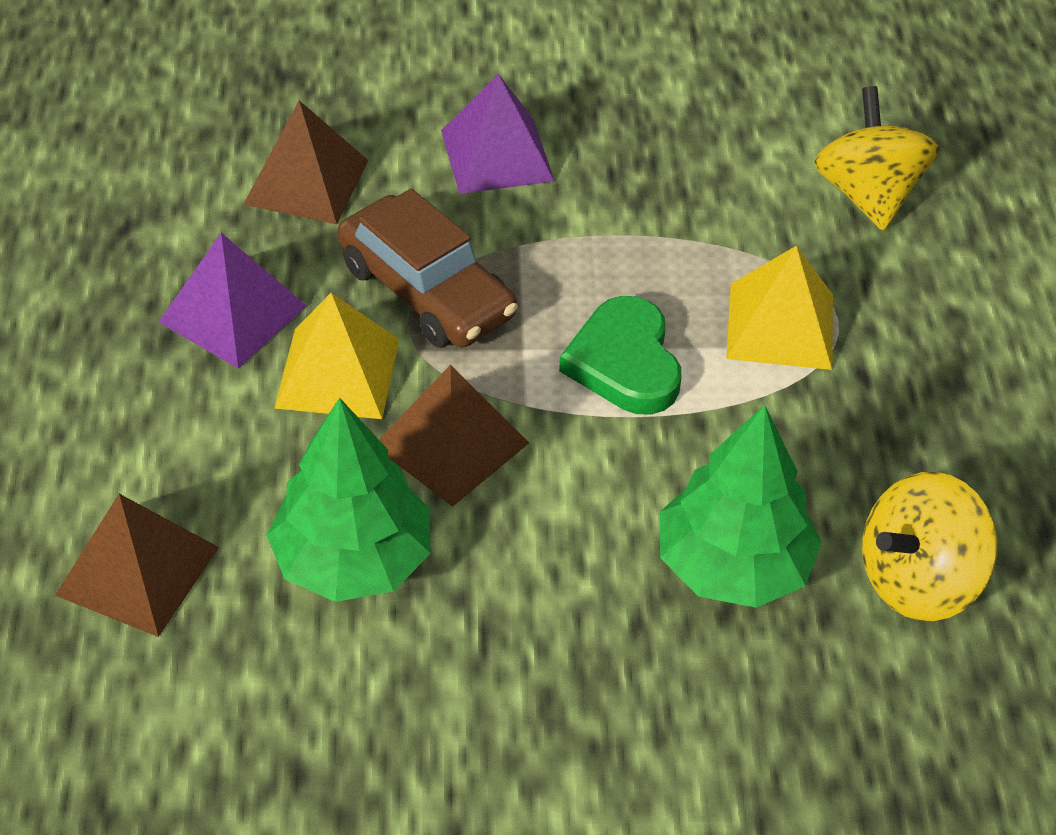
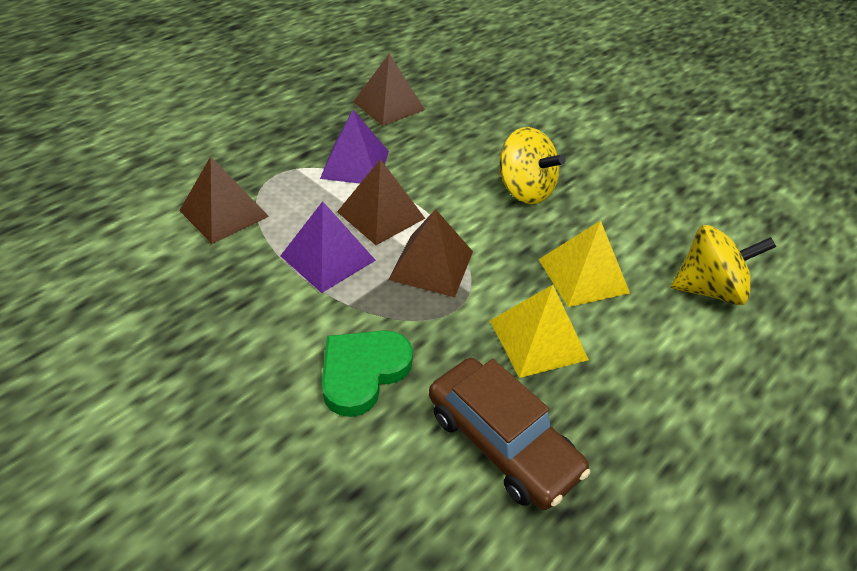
brown pyramid: 3 -> 4
green tree: 2 -> 0

